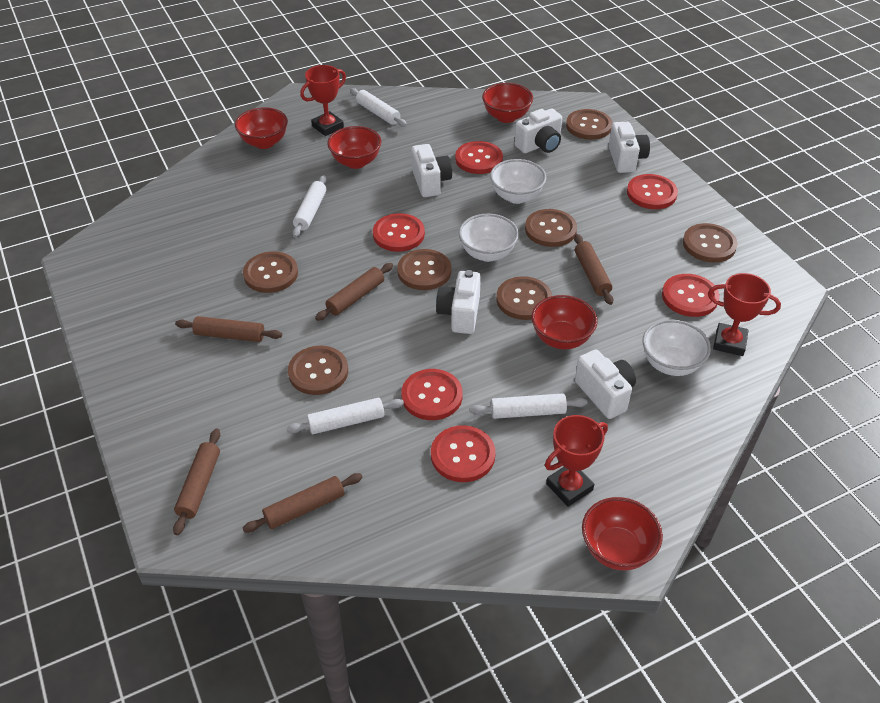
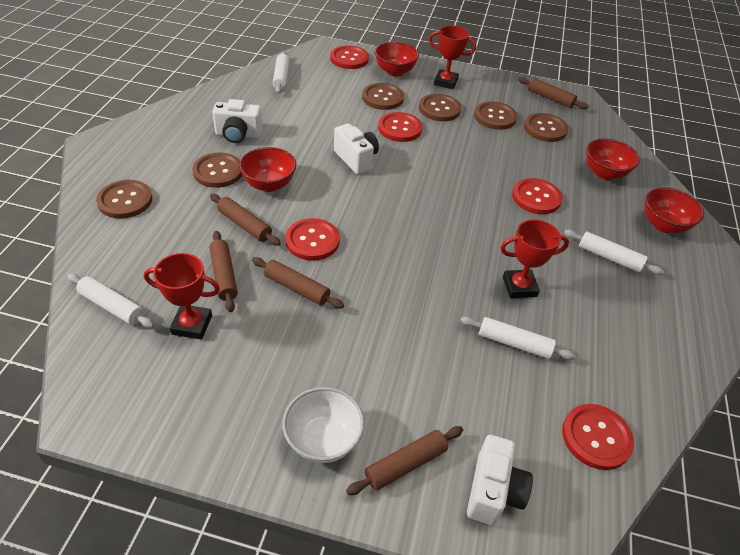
brown button: 7 -> 6
red bowl: 5 -> 4
red button: 6 -> 5
white bowl: 3 -> 1
white camera: 5 -> 3

